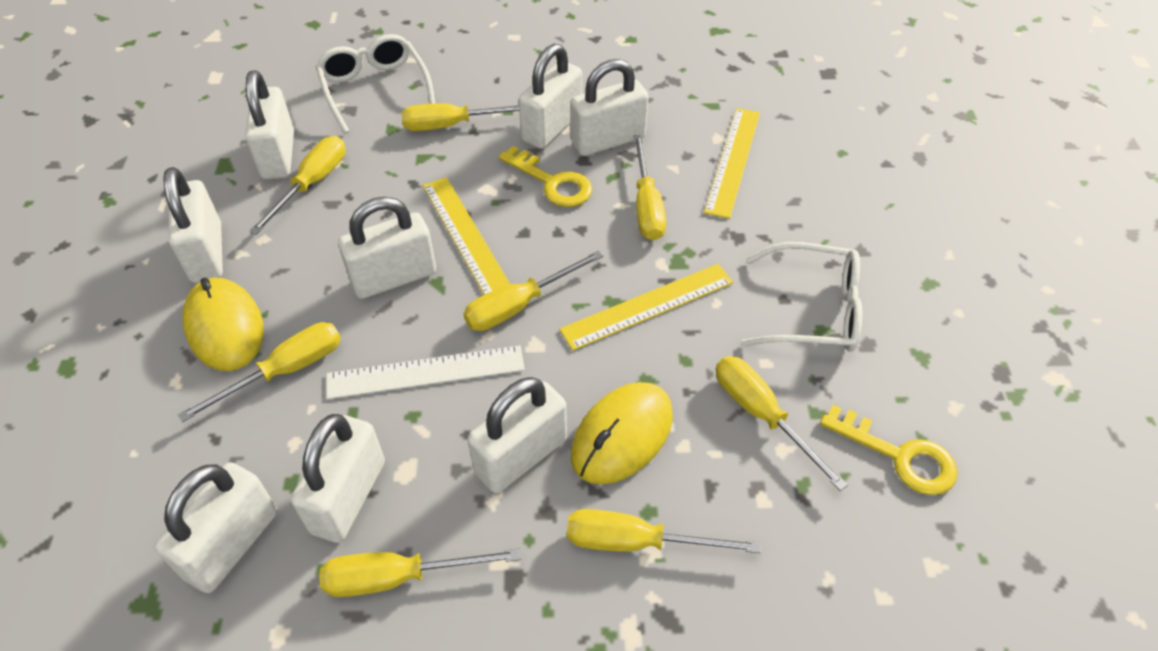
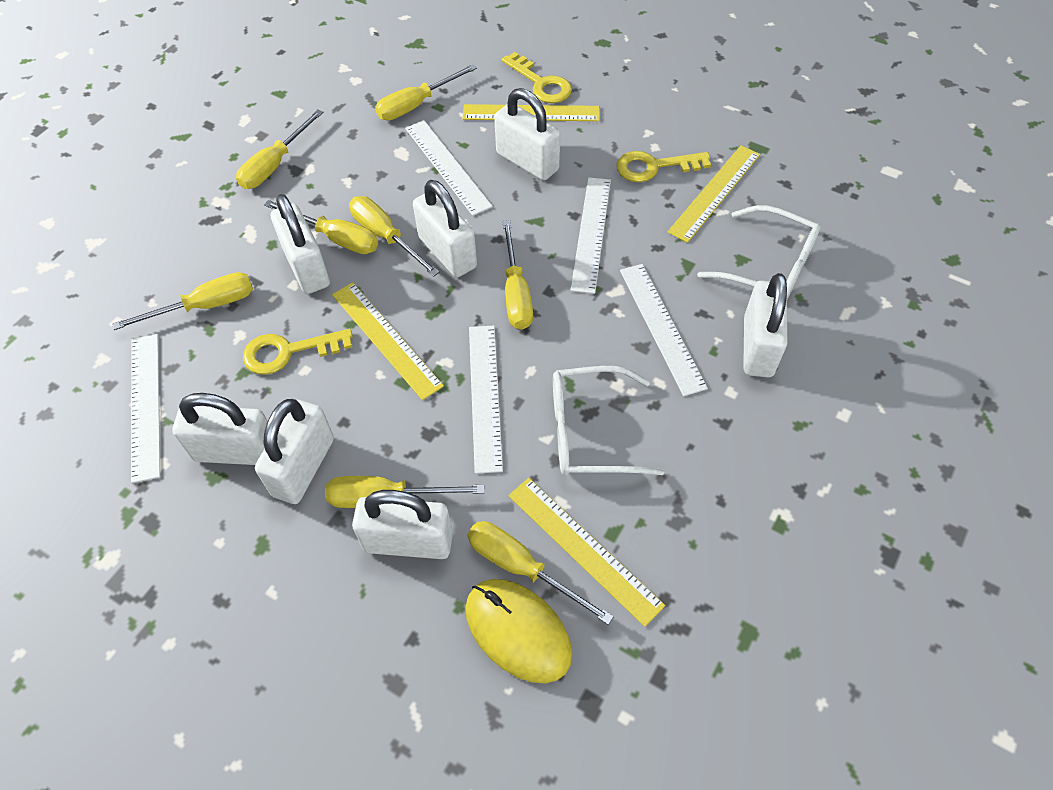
white padlock: 8 -> 7
white ruler: 1 -> 5
yellow key: 2 -> 3
yellow mouse: 2 -> 1
yellow ruler: 3 -> 4

